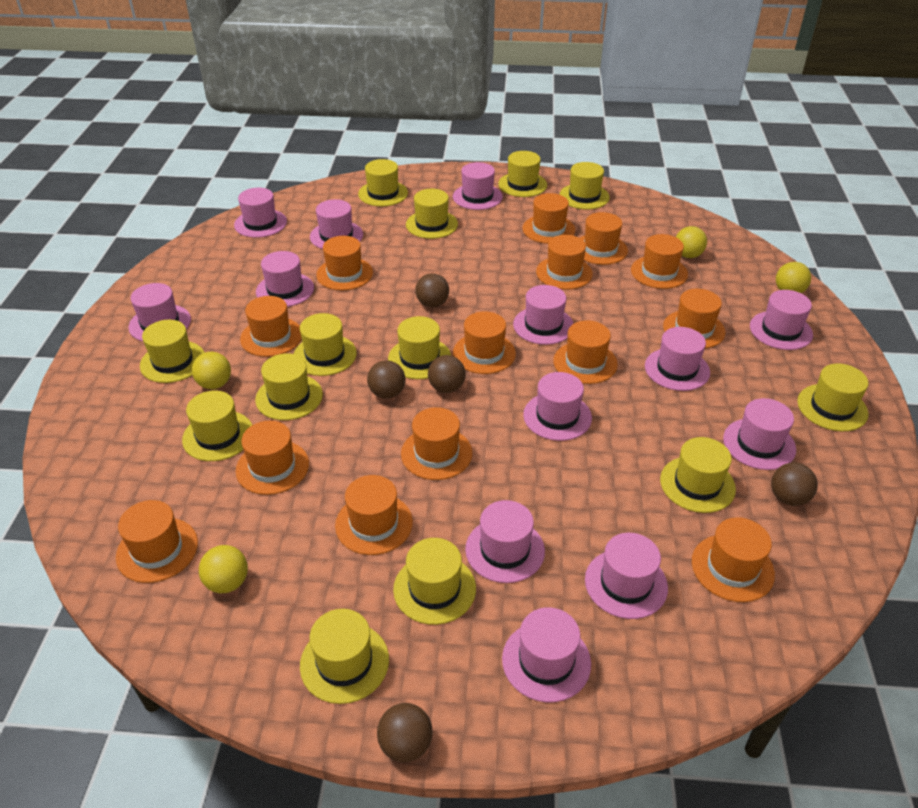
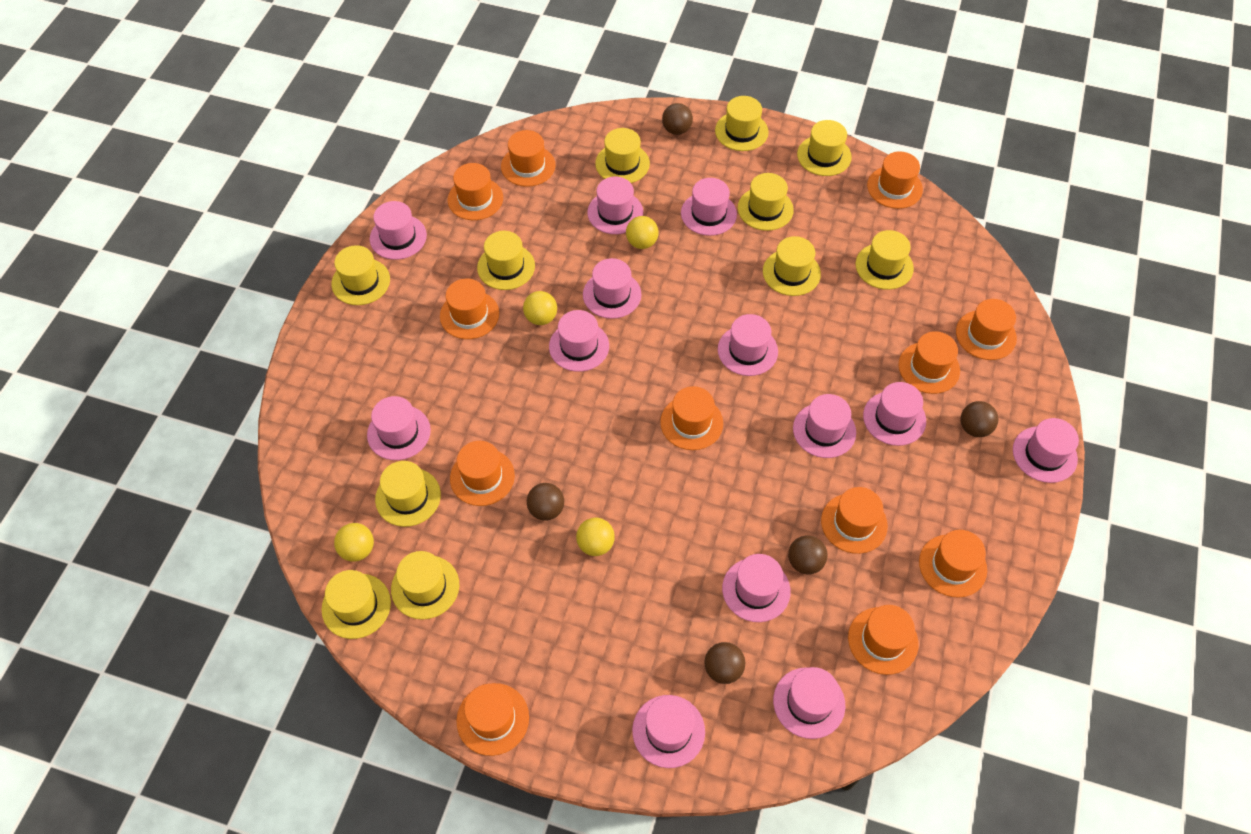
orange hat: 14 -> 12
yellow hat: 13 -> 11

